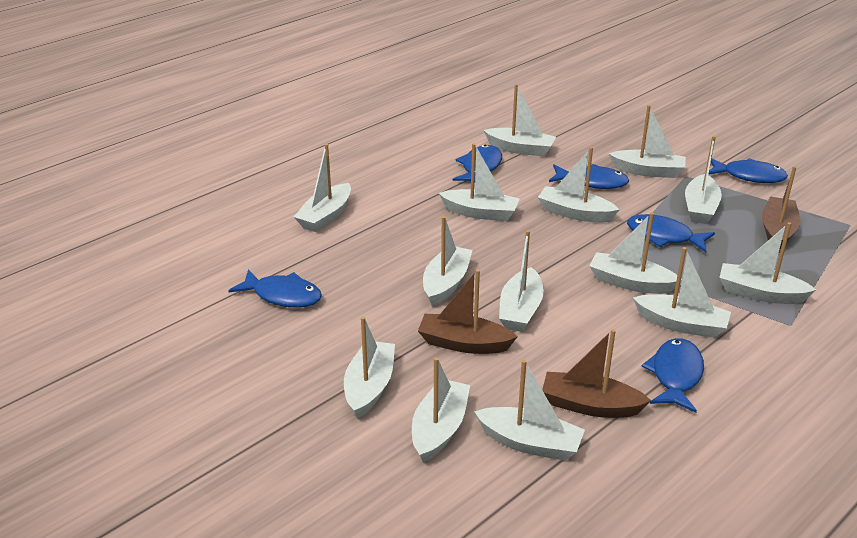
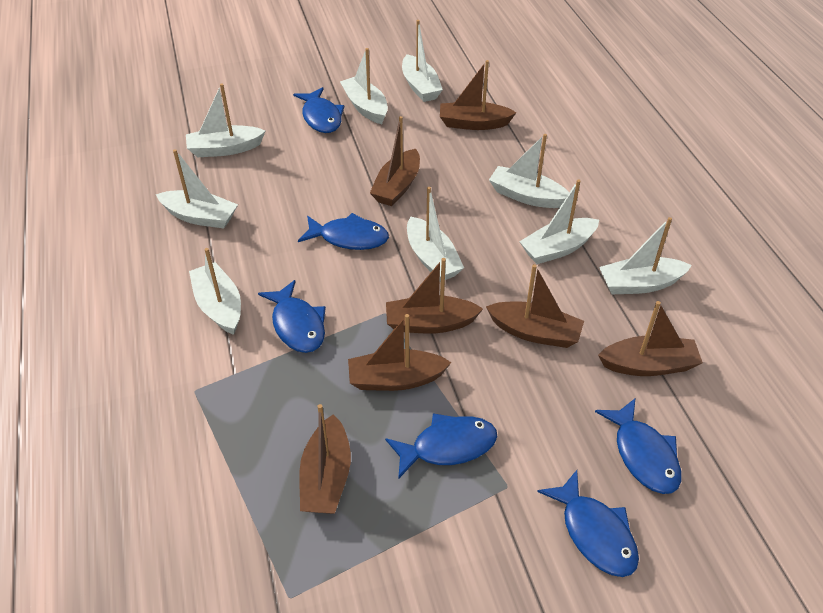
brown boat: 3 -> 7
white boat: 14 -> 9

